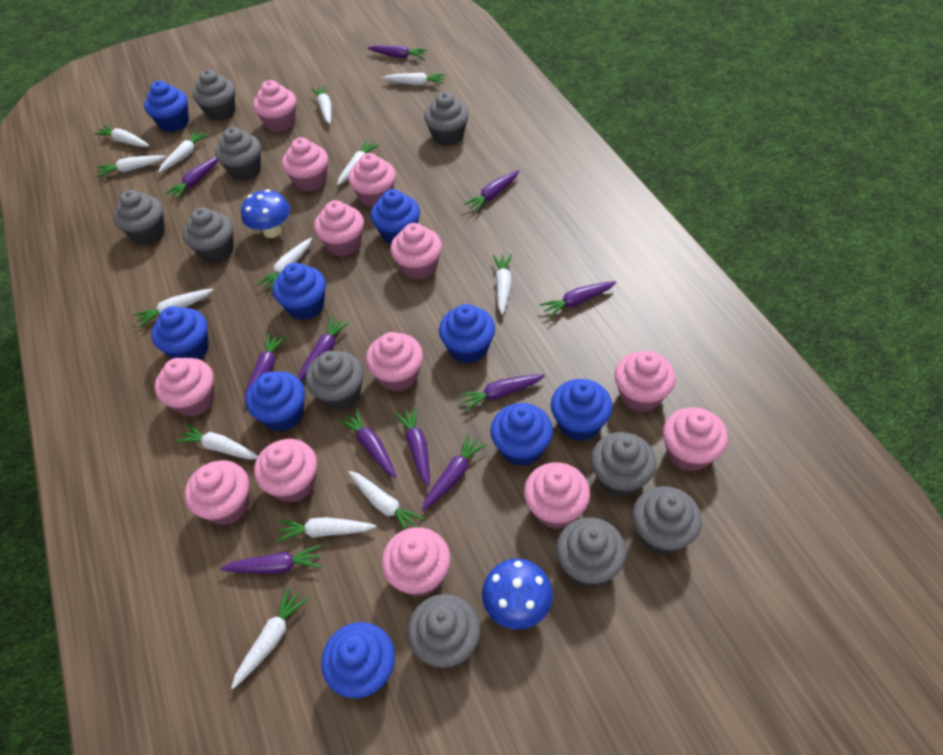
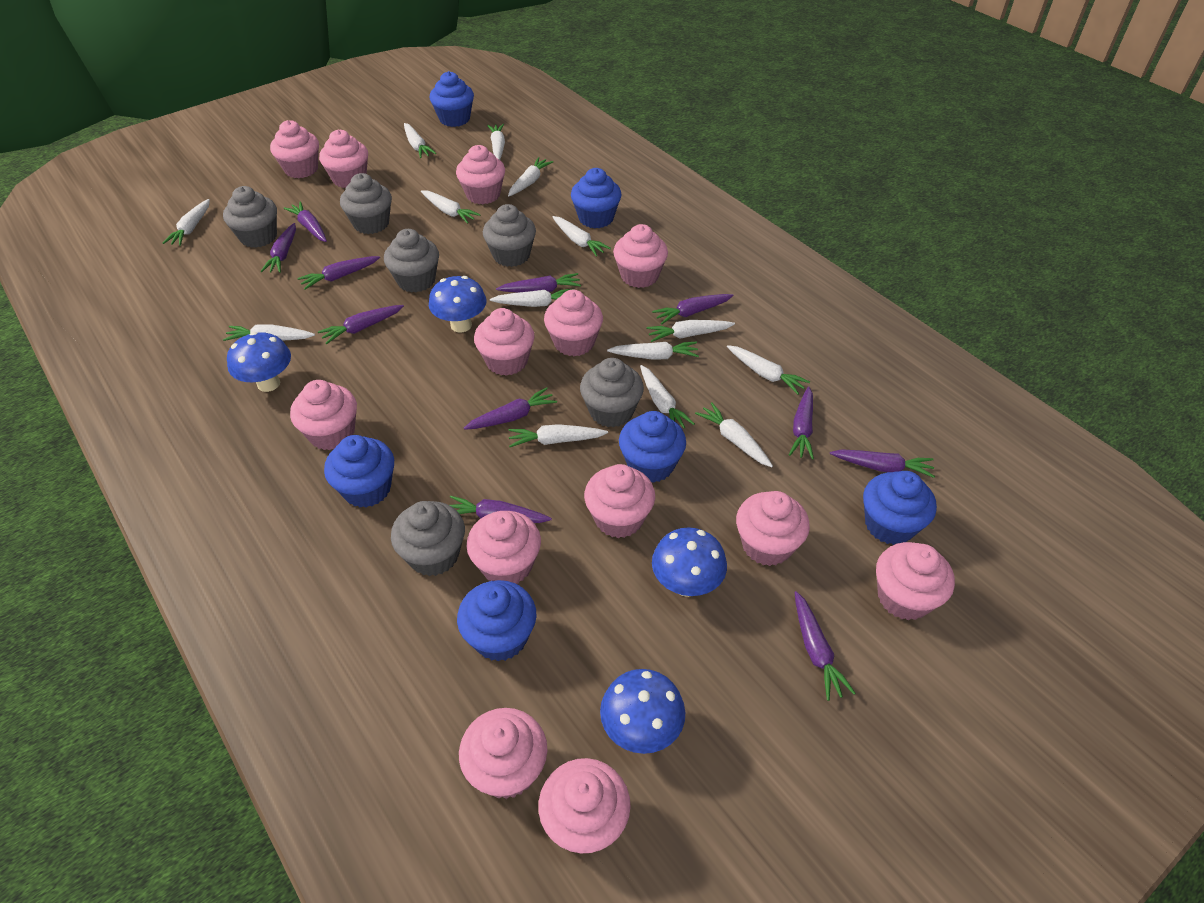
blue cupcake: 9 -> 6
blue mushroom: 2 -> 4
grey cupcake: 10 -> 6
white carrot: 13 -> 14

